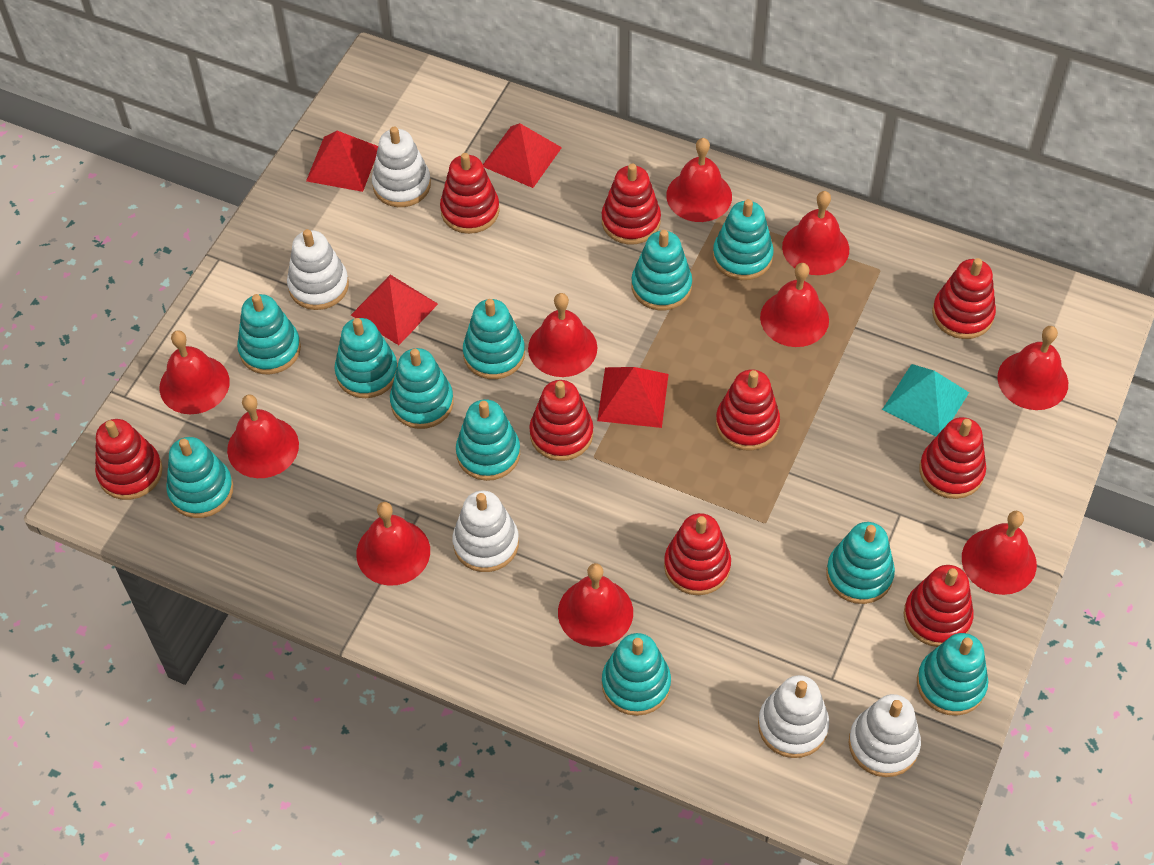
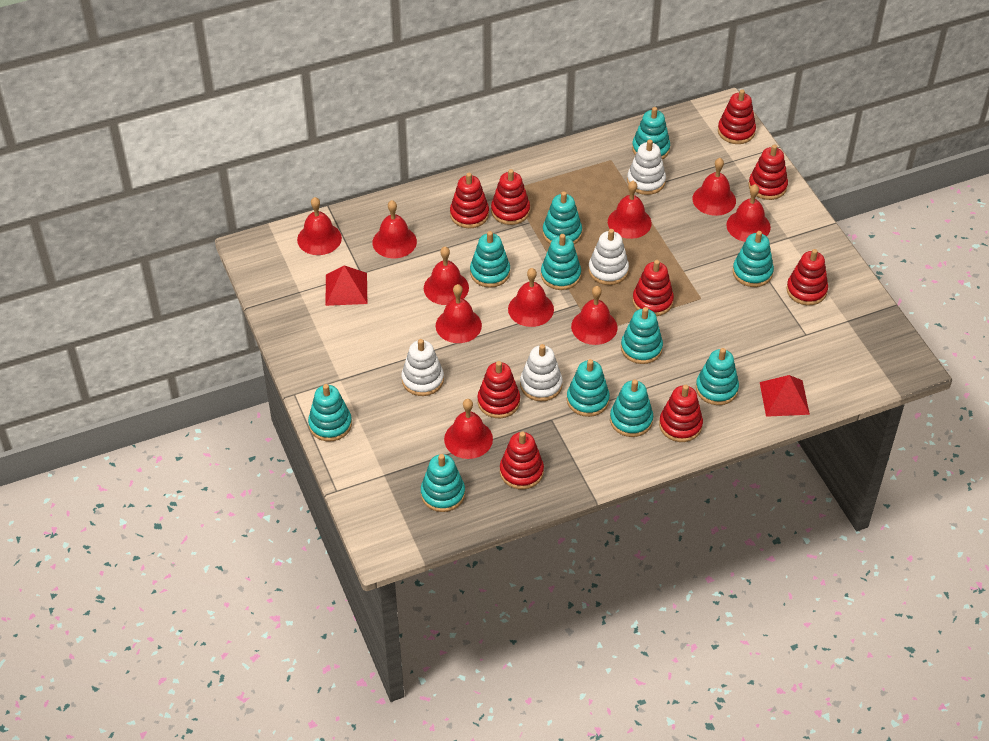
red pyramid: 4 -> 2
turquoise pyramid: 1 -> 0
white stacking toy: 5 -> 4

